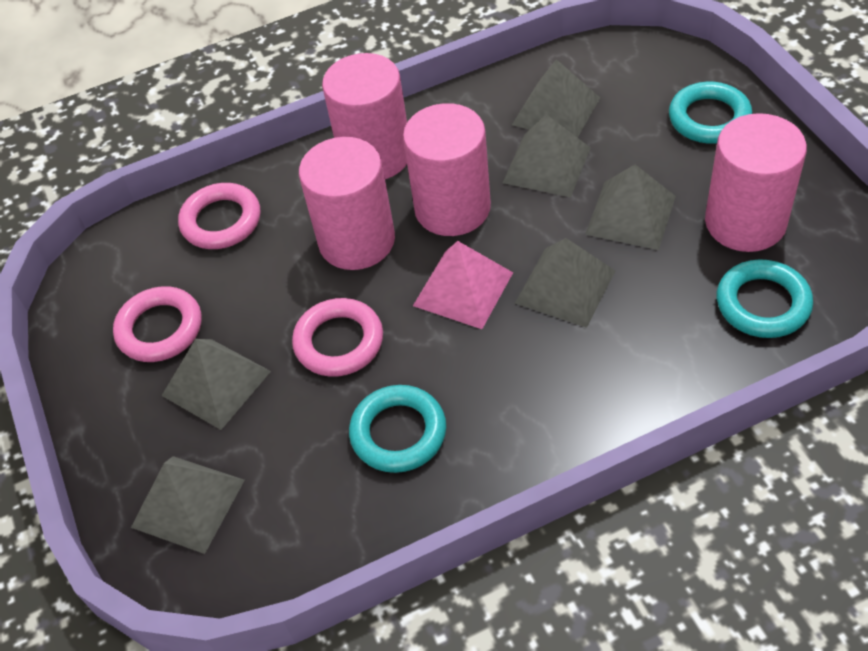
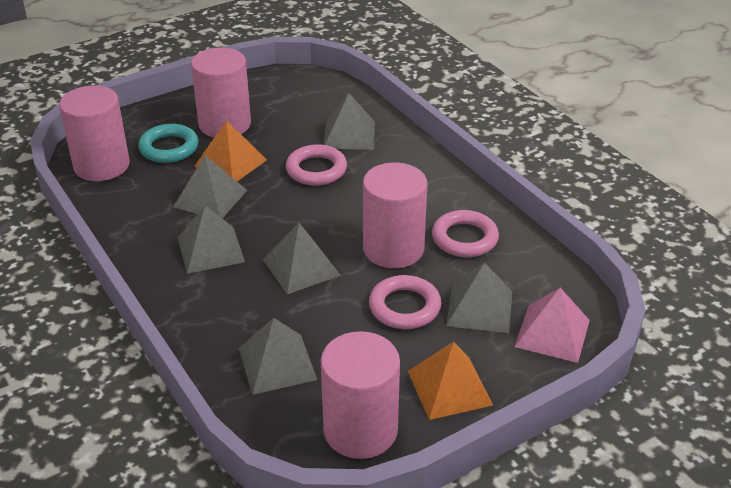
orange pyramid: 0 -> 2
turquoise ring: 3 -> 1

